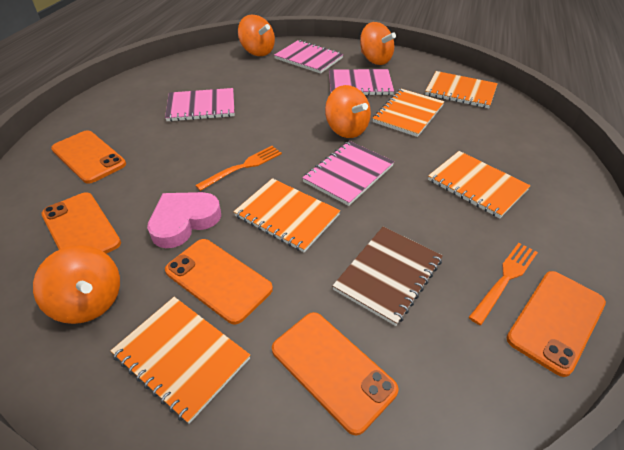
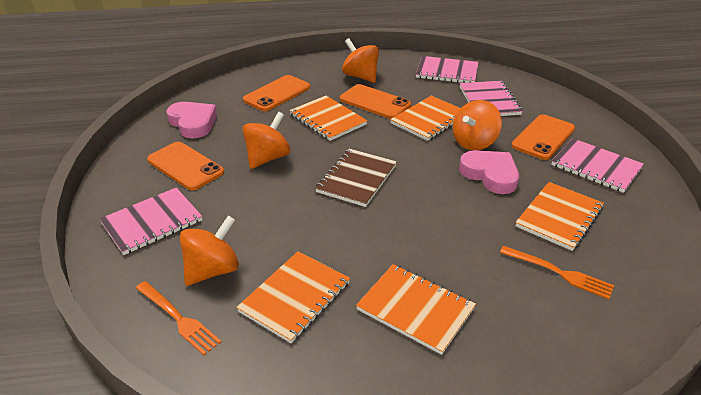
orange phone: 5 -> 4
pink heart: 1 -> 2

